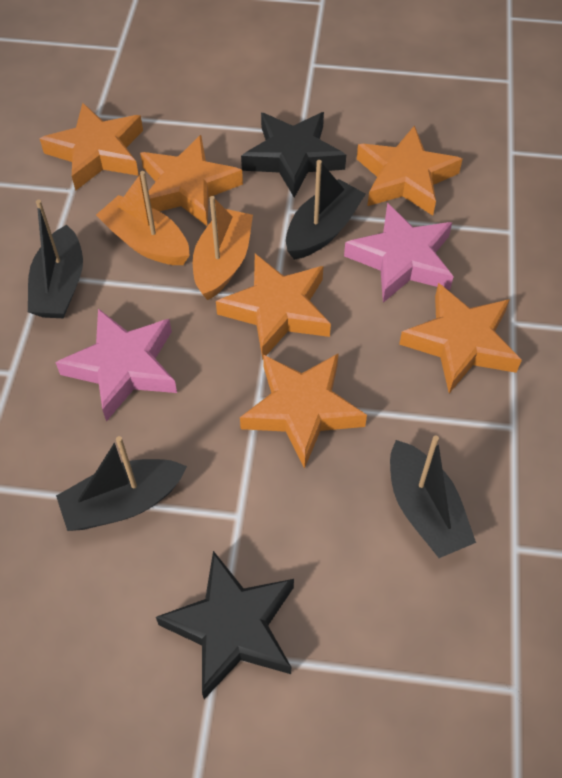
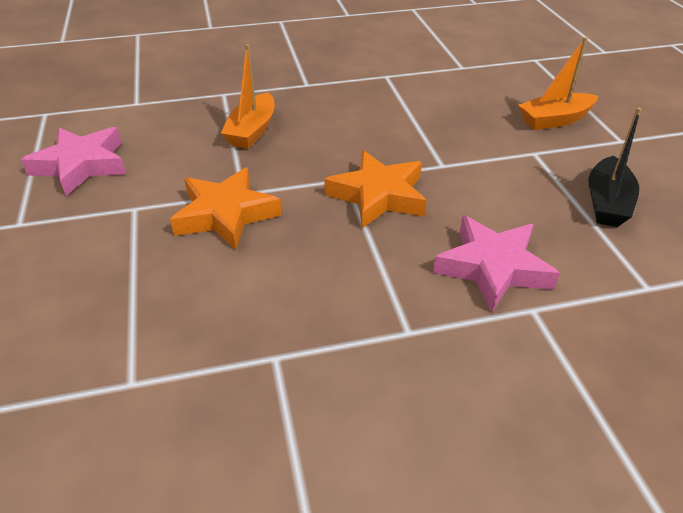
black boat: 4 -> 1
black star: 2 -> 0
orange star: 6 -> 2

